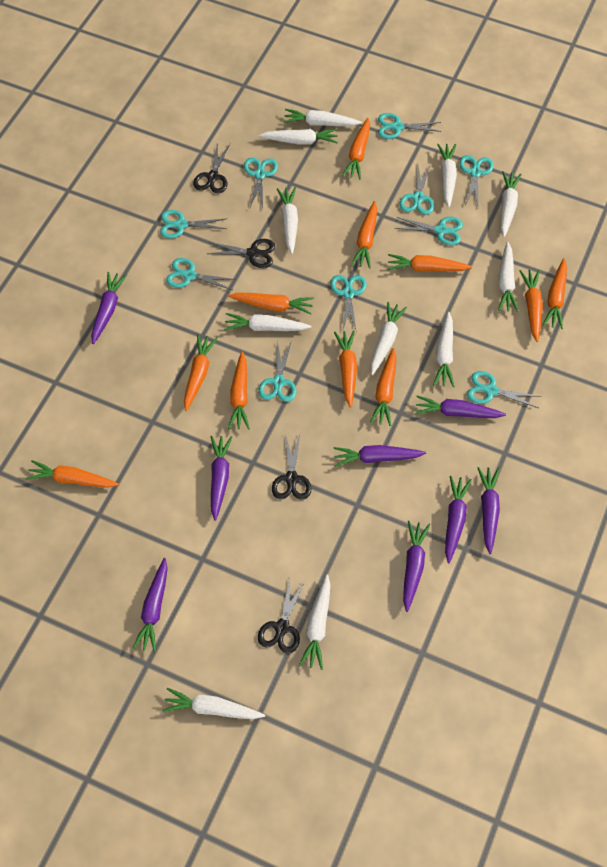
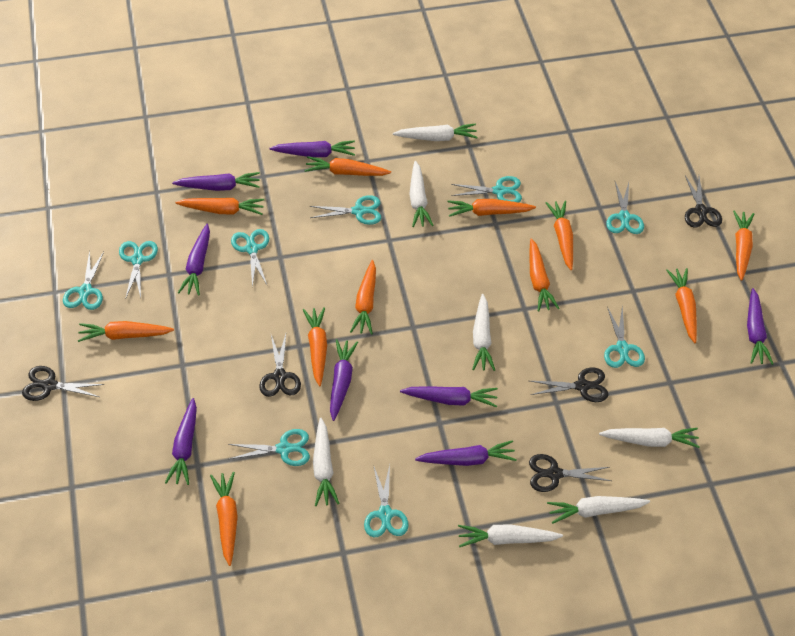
black scissors: 4 -> 5
turquoise scissors: 10 -> 9
white carrot: 11 -> 7

